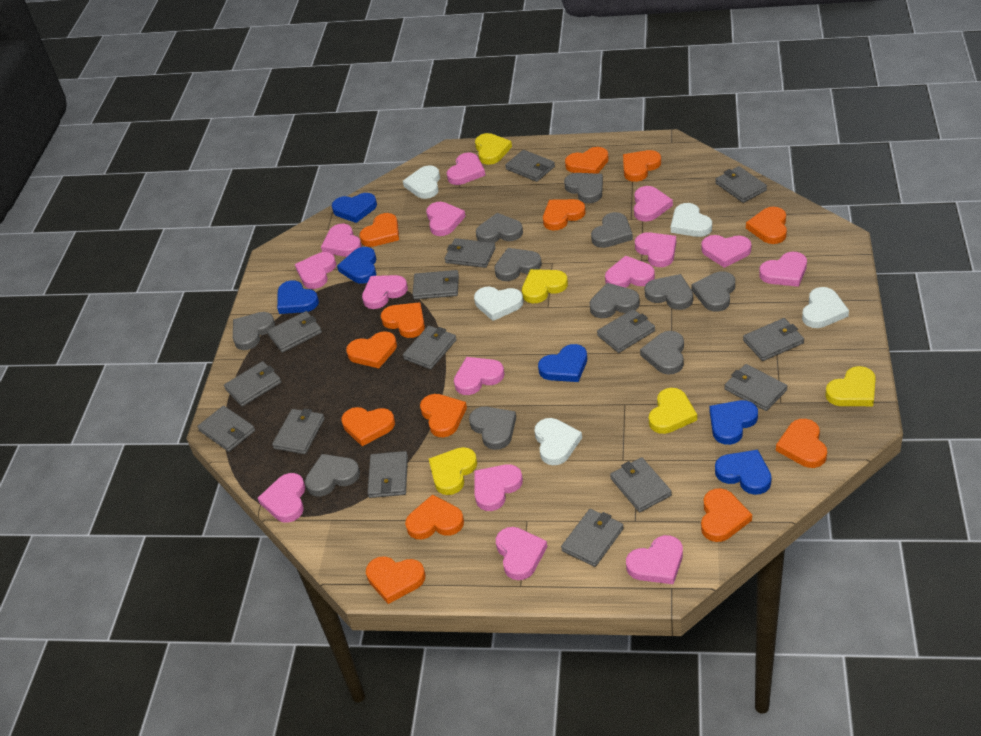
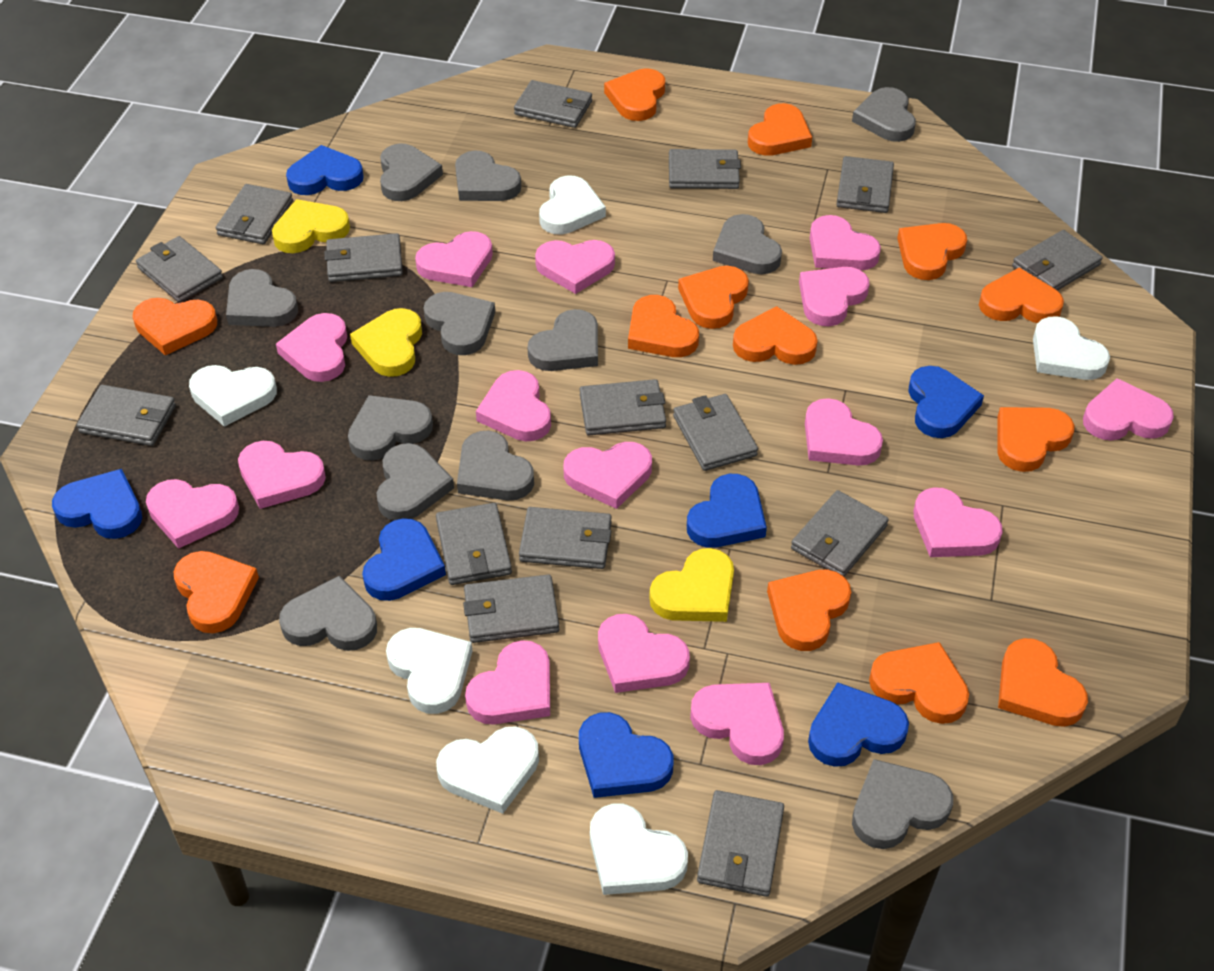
blue heart: 6 -> 7
grey heart: 11 -> 12
white heart: 5 -> 6
yellow heart: 5 -> 3

